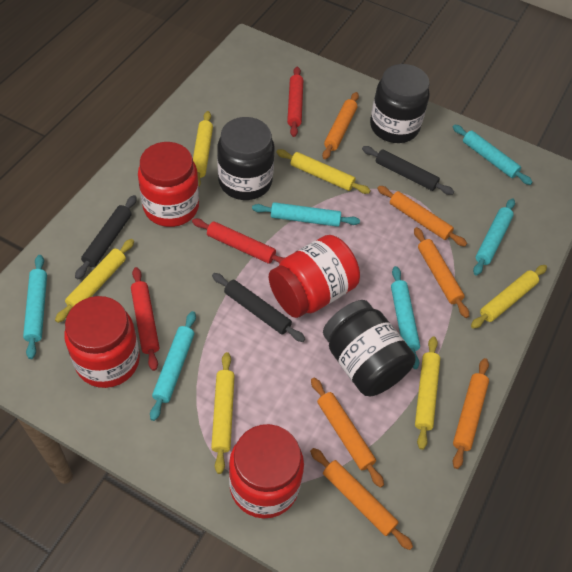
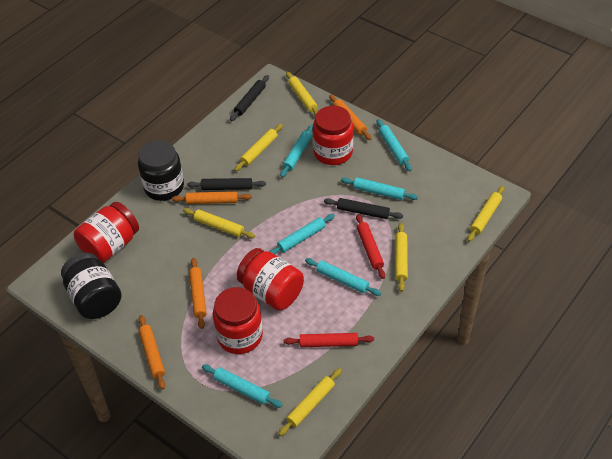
black jar: 3 -> 2
orange rolling pin: 6 -> 4
red rolling pin: 3 -> 2

